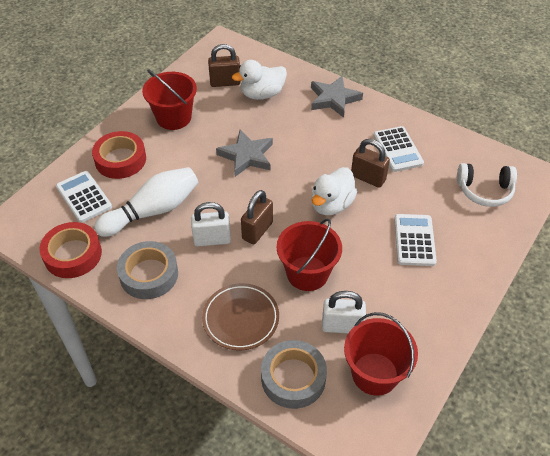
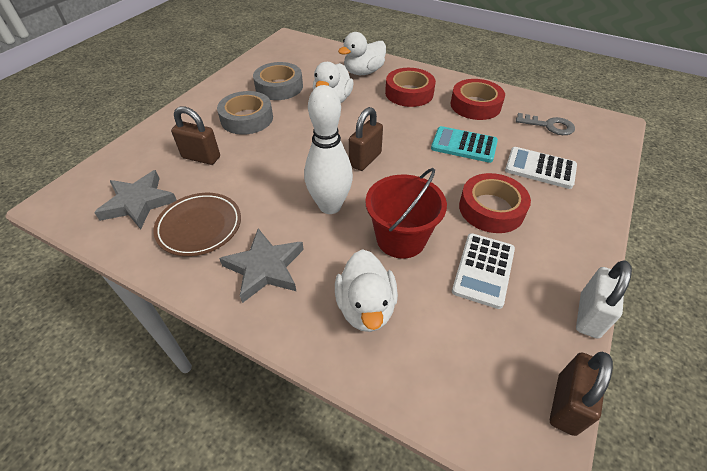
grey key: 0 -> 1
red bucket: 3 -> 1
red tape: 2 -> 3
turquoise calculator: 0 -> 1
white calculator: 3 -> 2
white duck: 2 -> 3
white headphones: 1 -> 0
white padlock: 2 -> 1

